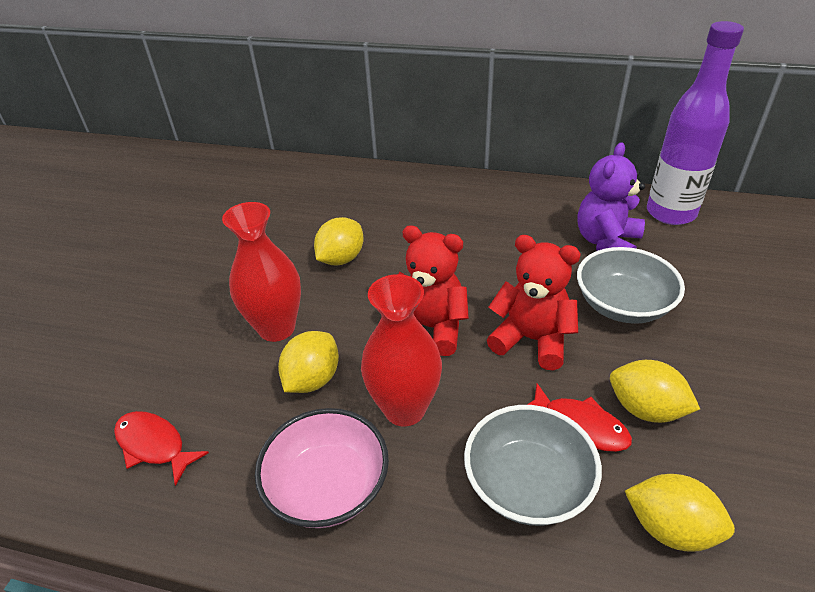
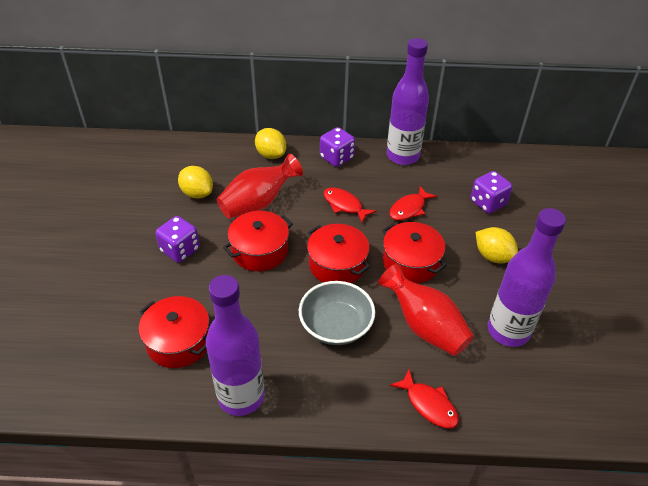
grey bowl: 2 -> 1
pink bowl: 1 -> 0
purple bottle: 1 -> 3
purple dice: 0 -> 3
purple teddy bear: 1 -> 0
red fish: 2 -> 3
red pot: 0 -> 4
red teddy bear: 2 -> 0
yellow lemon: 4 -> 3

